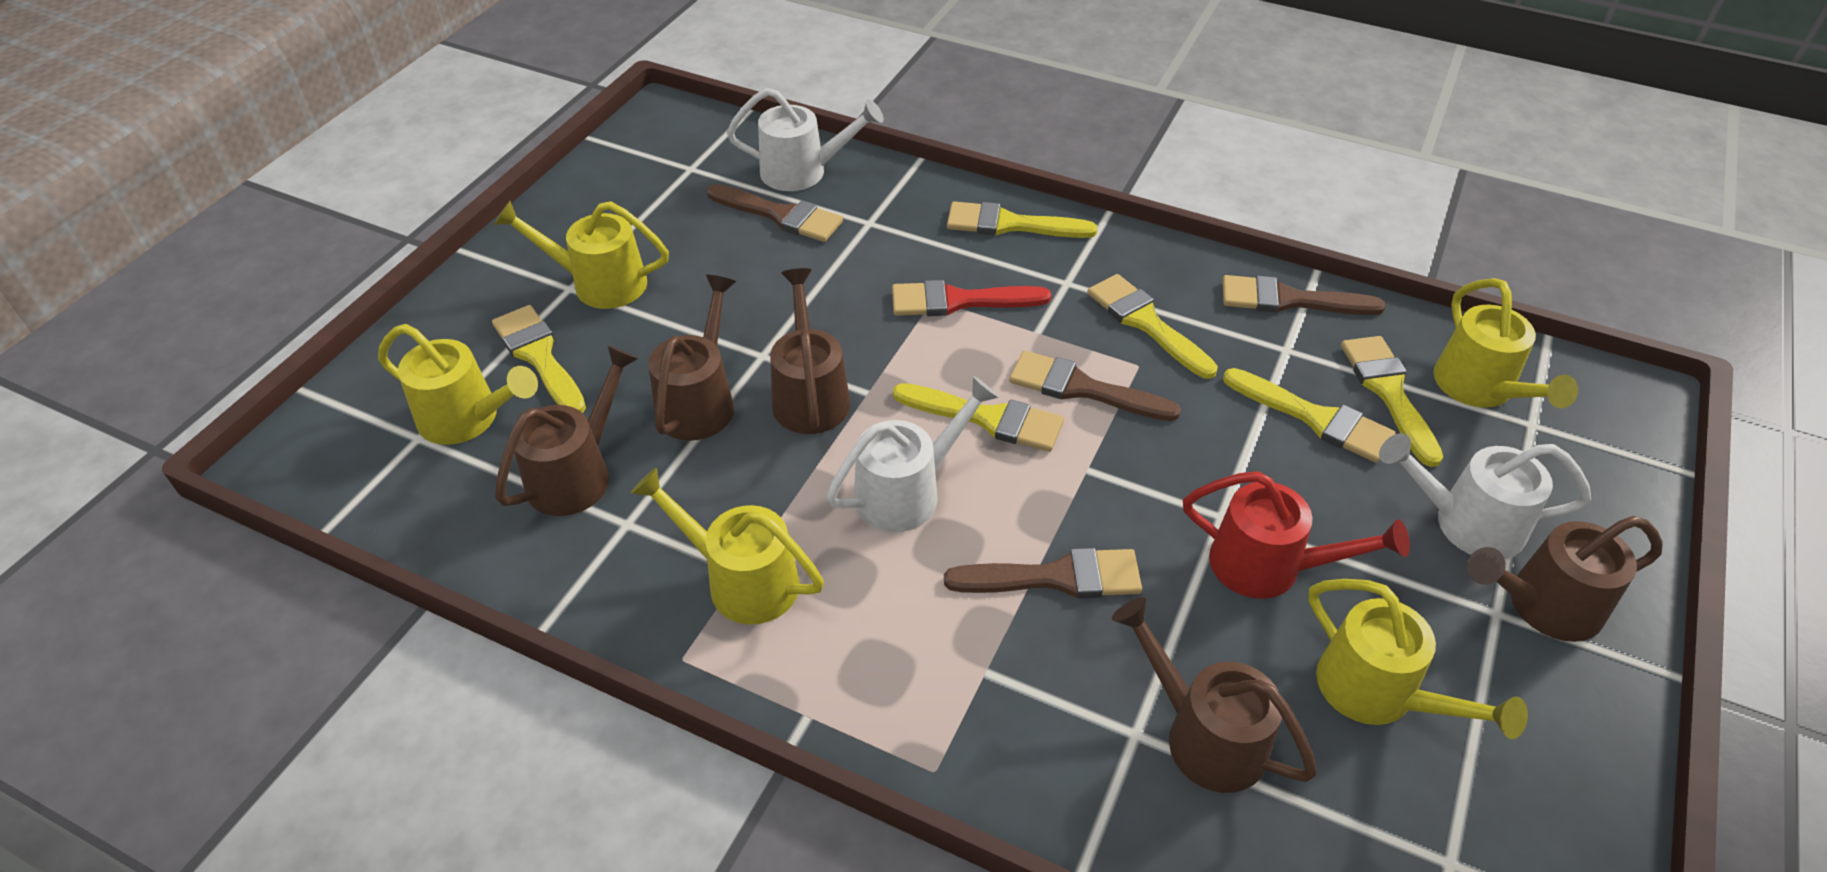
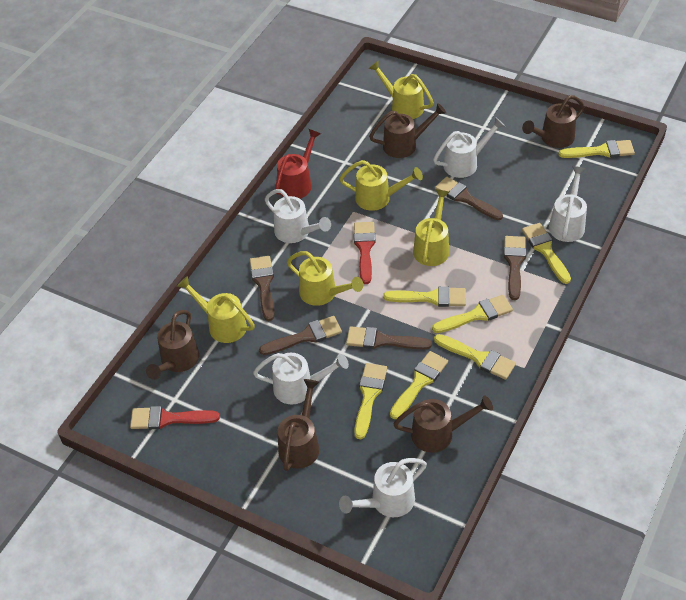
brown brush: 4 -> 5
red brush: 1 -> 2
white watering can: 3 -> 5
yellow brush: 6 -> 7

